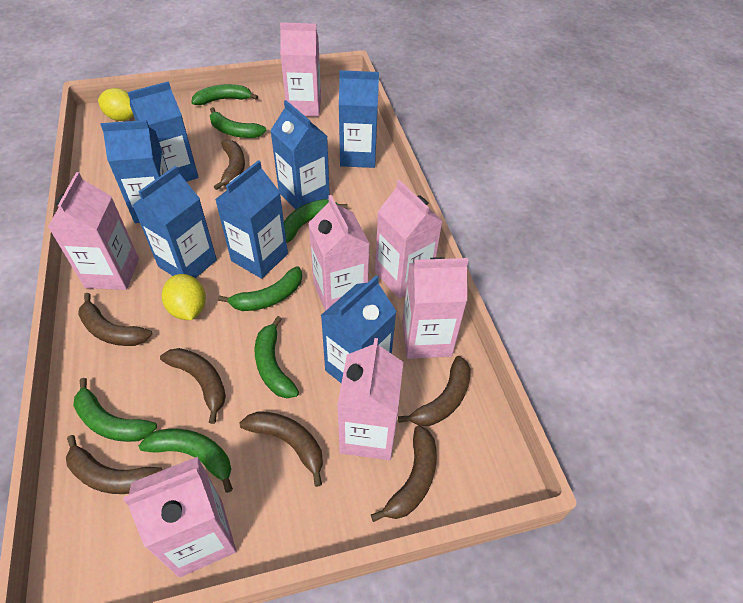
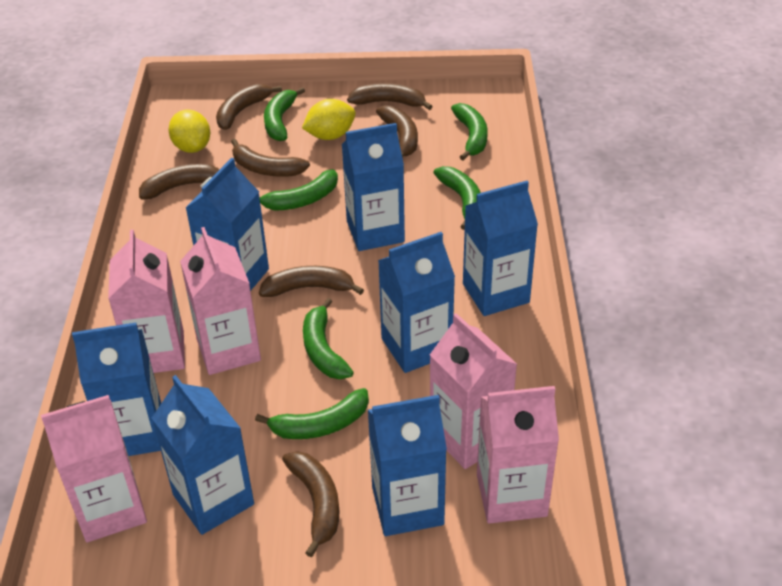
green banana: 7 -> 6
pink carton: 7 -> 5

